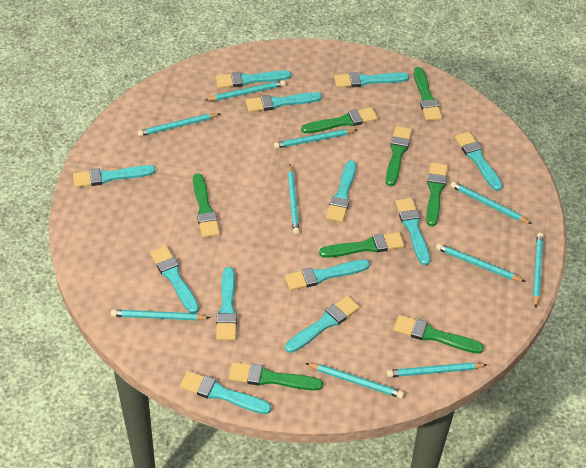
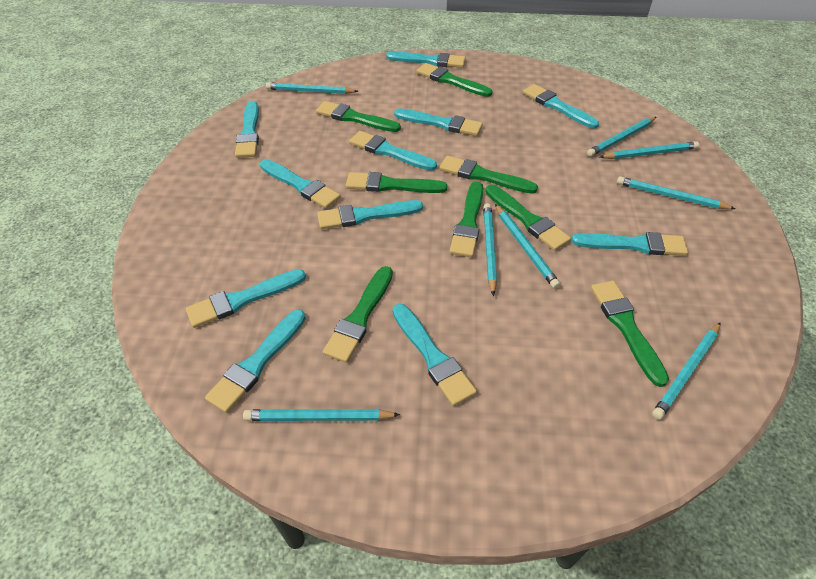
turquoise brush: 12 -> 11
turquoise pencil: 10 -> 8

